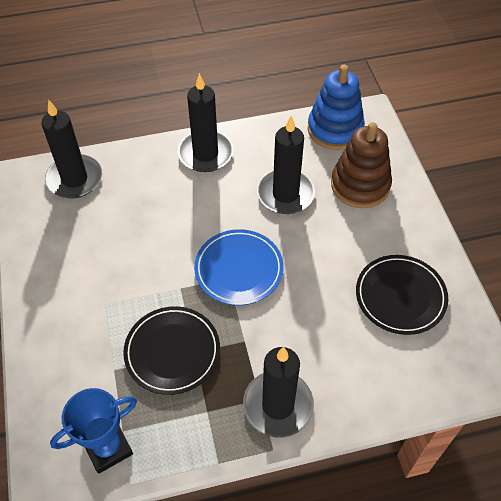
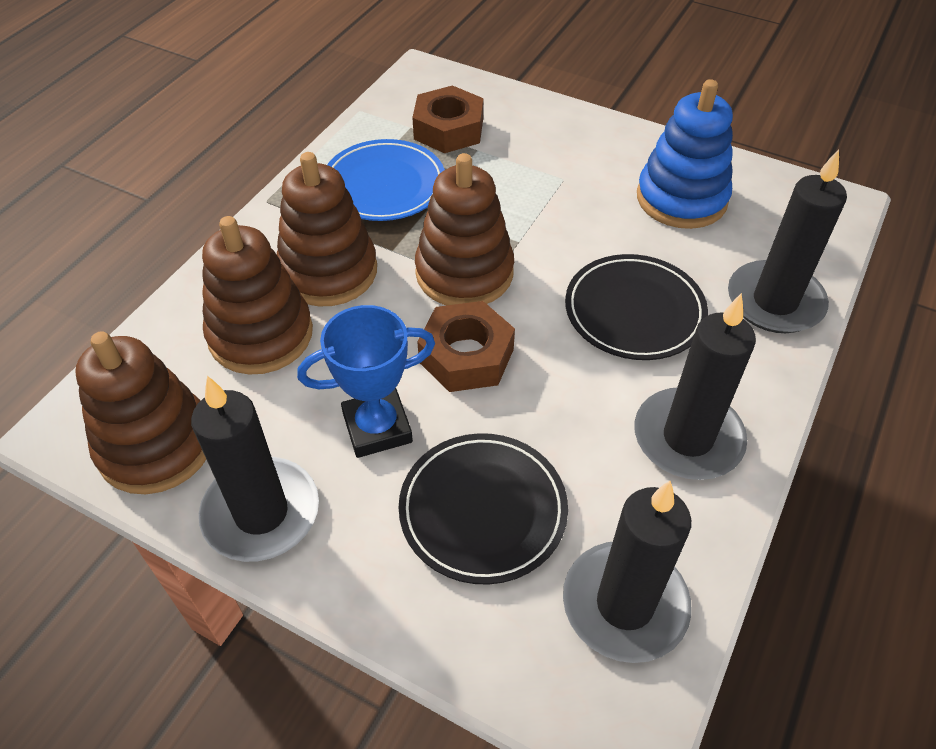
brown nut: 0 -> 2
brown stacking toy: 1 -> 4

